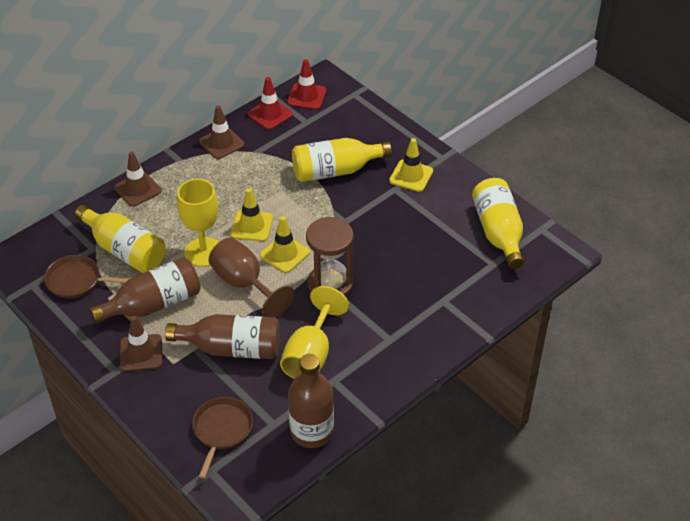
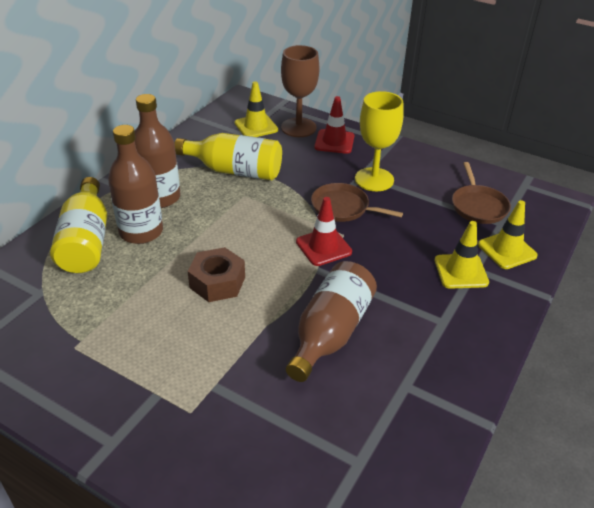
brown hourglass: 1 -> 0
brown nut: 0 -> 1
brown traffic cone: 3 -> 0
yellow bottle: 3 -> 2
yellow goblet: 2 -> 1

